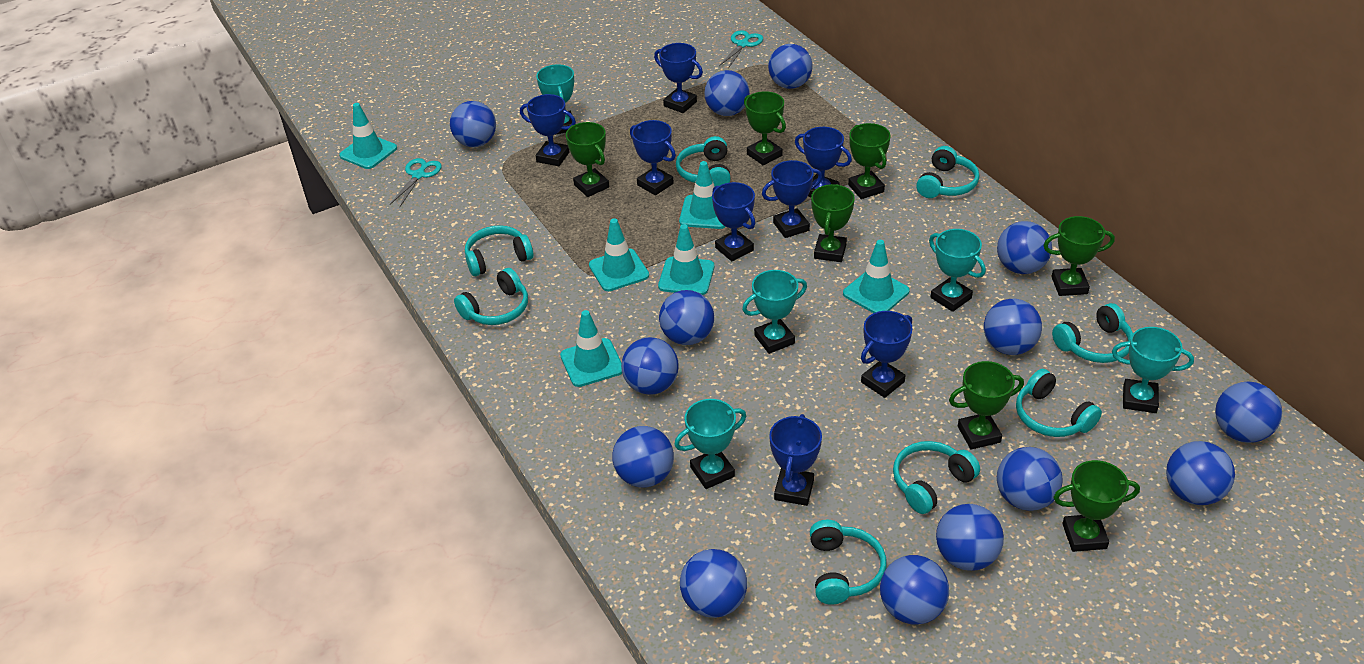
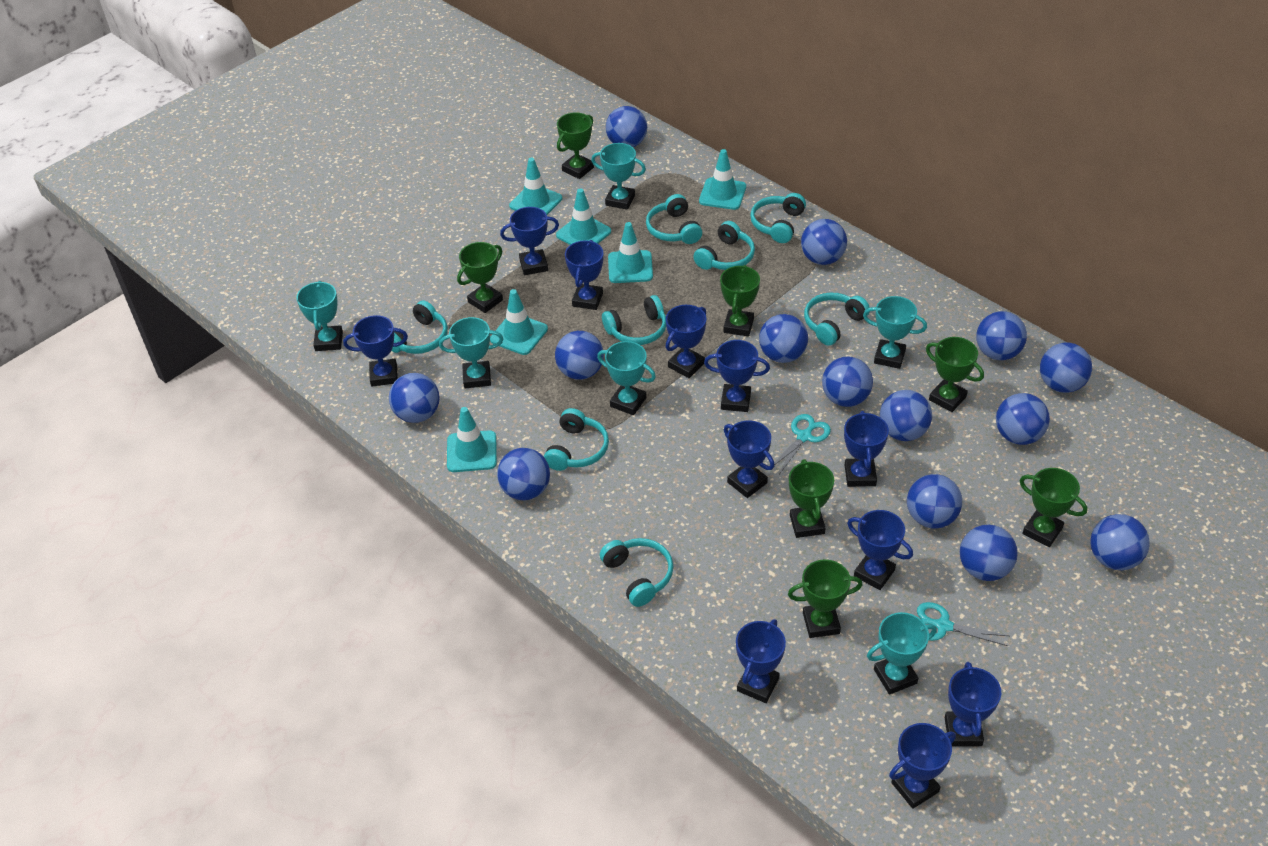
blue trophy: 8 -> 11
turquoise trophy: 5 -> 6

